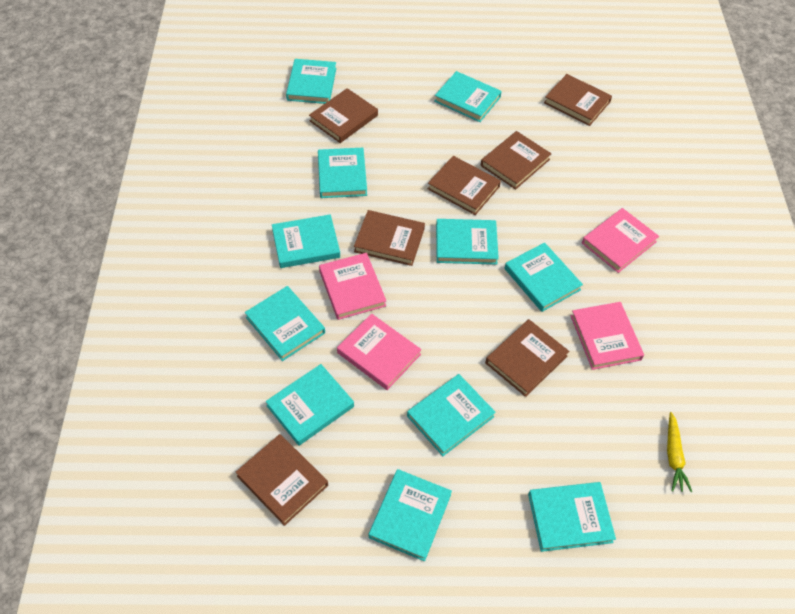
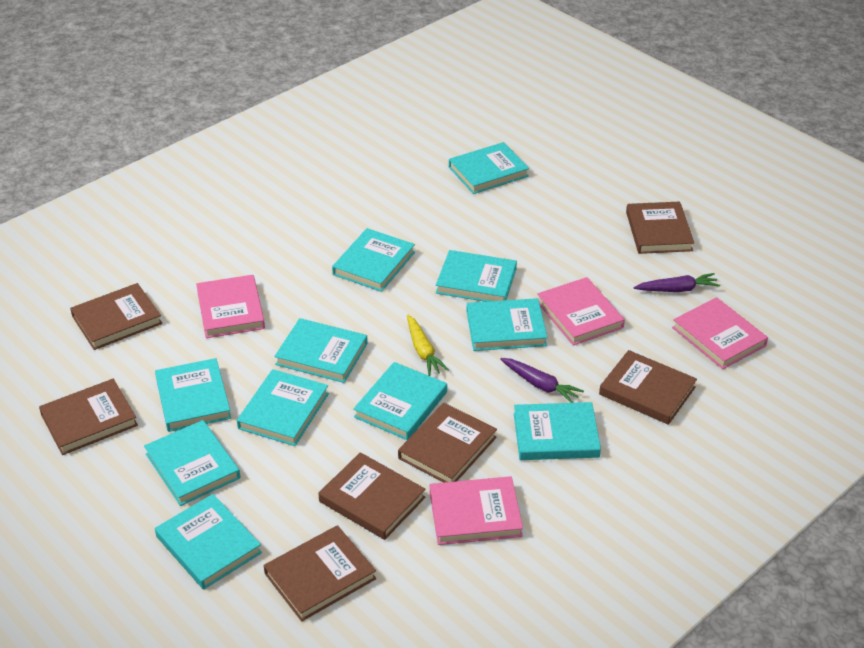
purple carrot: 0 -> 2

